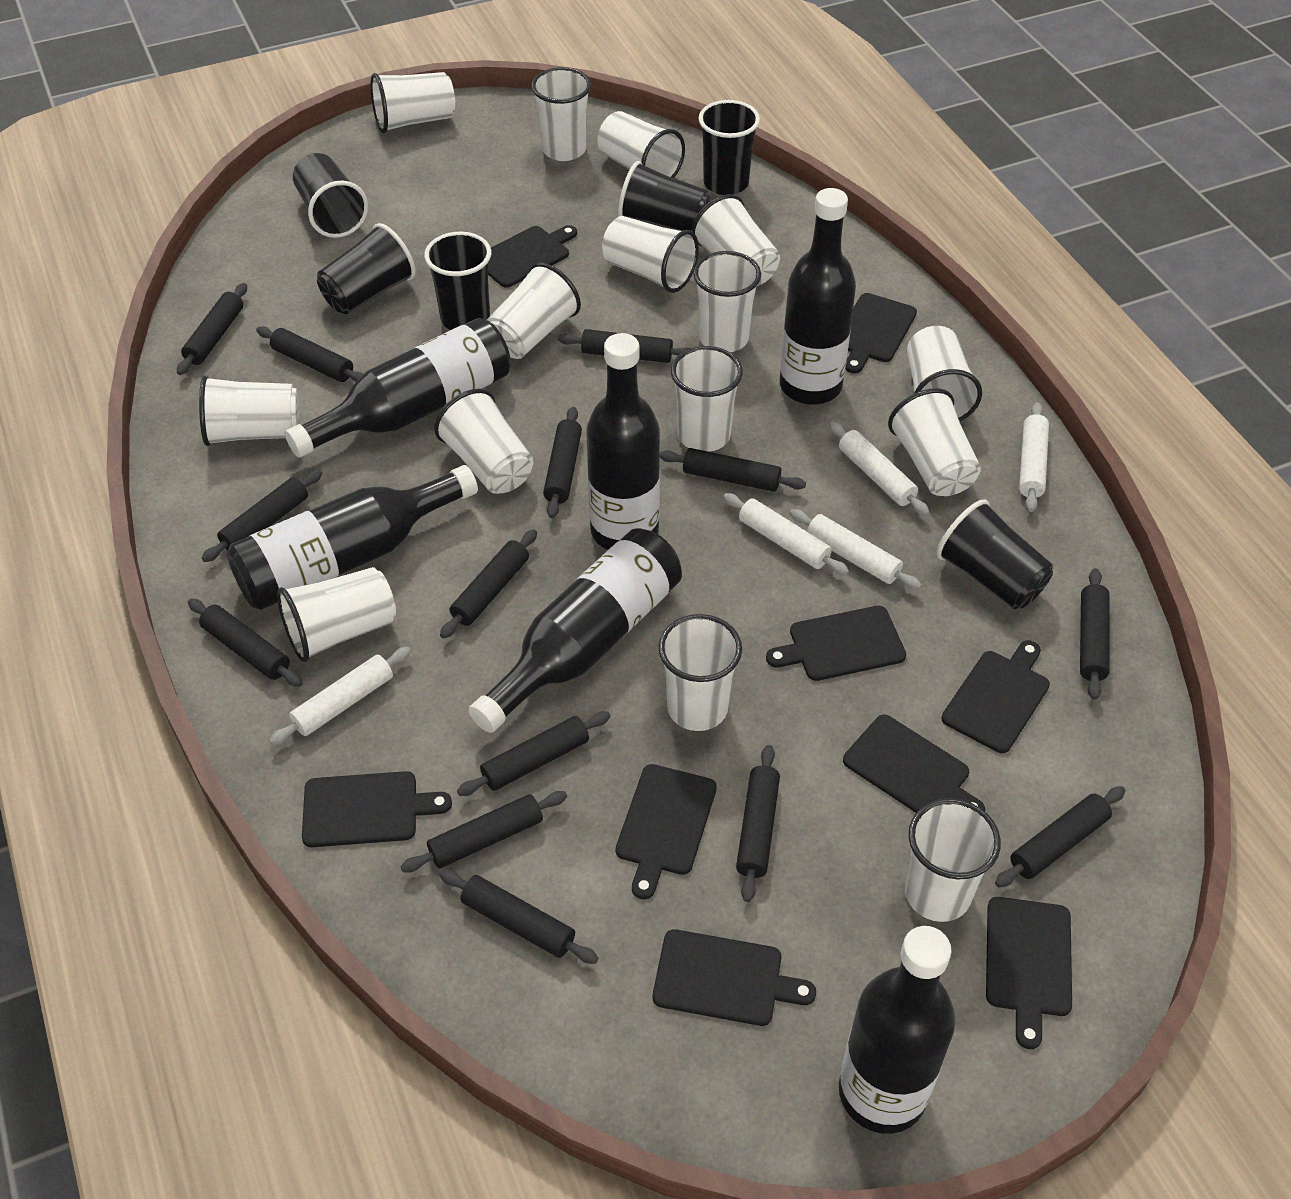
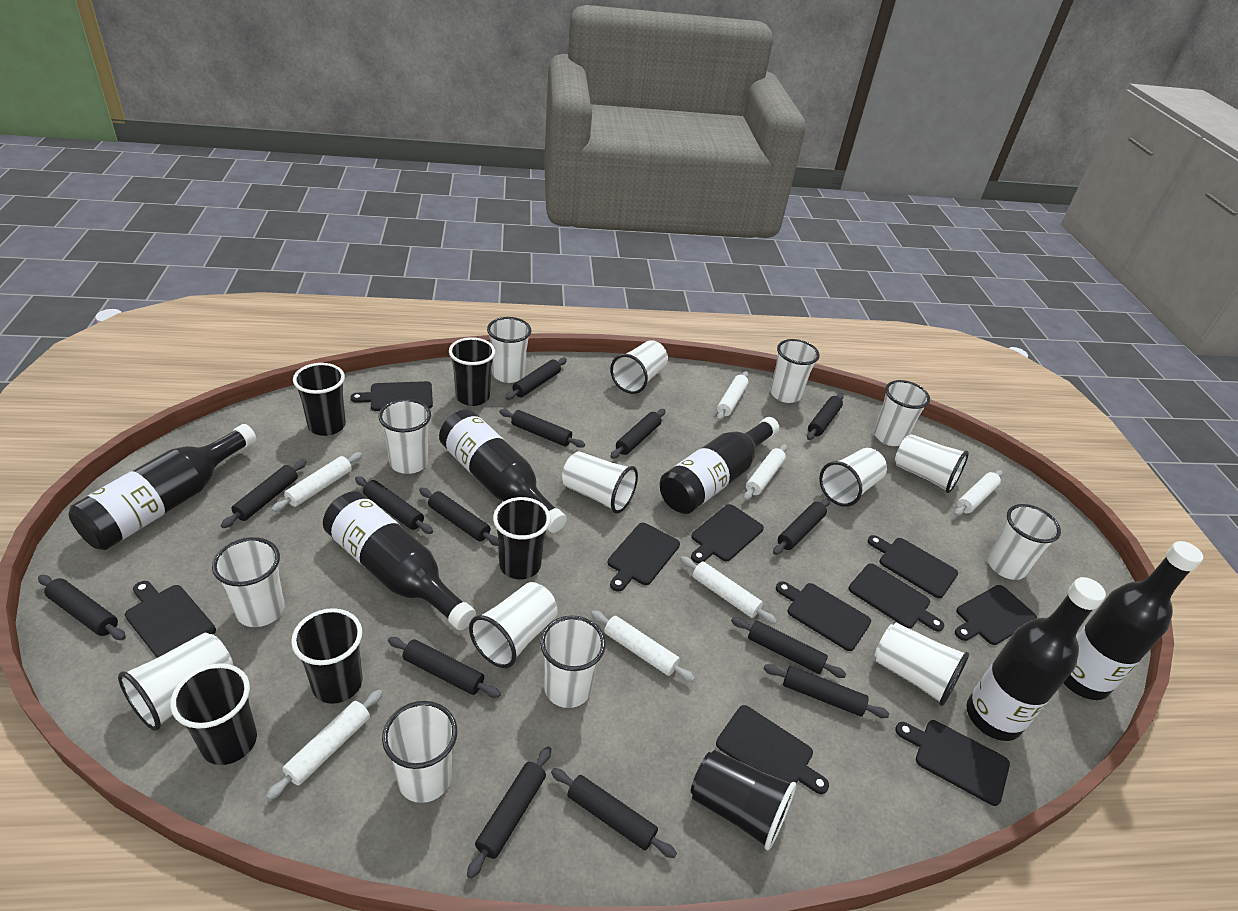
black cutting board: 9 -> 10
white rolling pin: 5 -> 7

